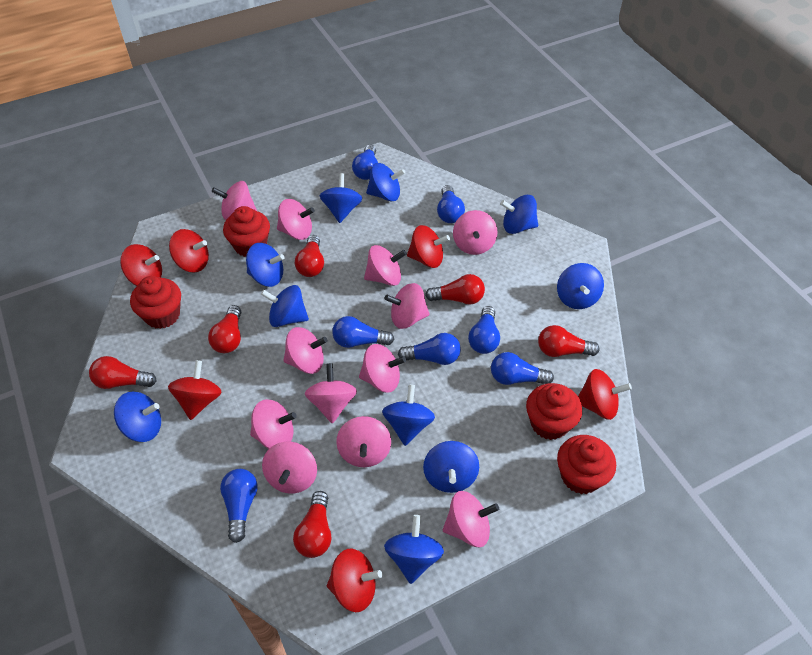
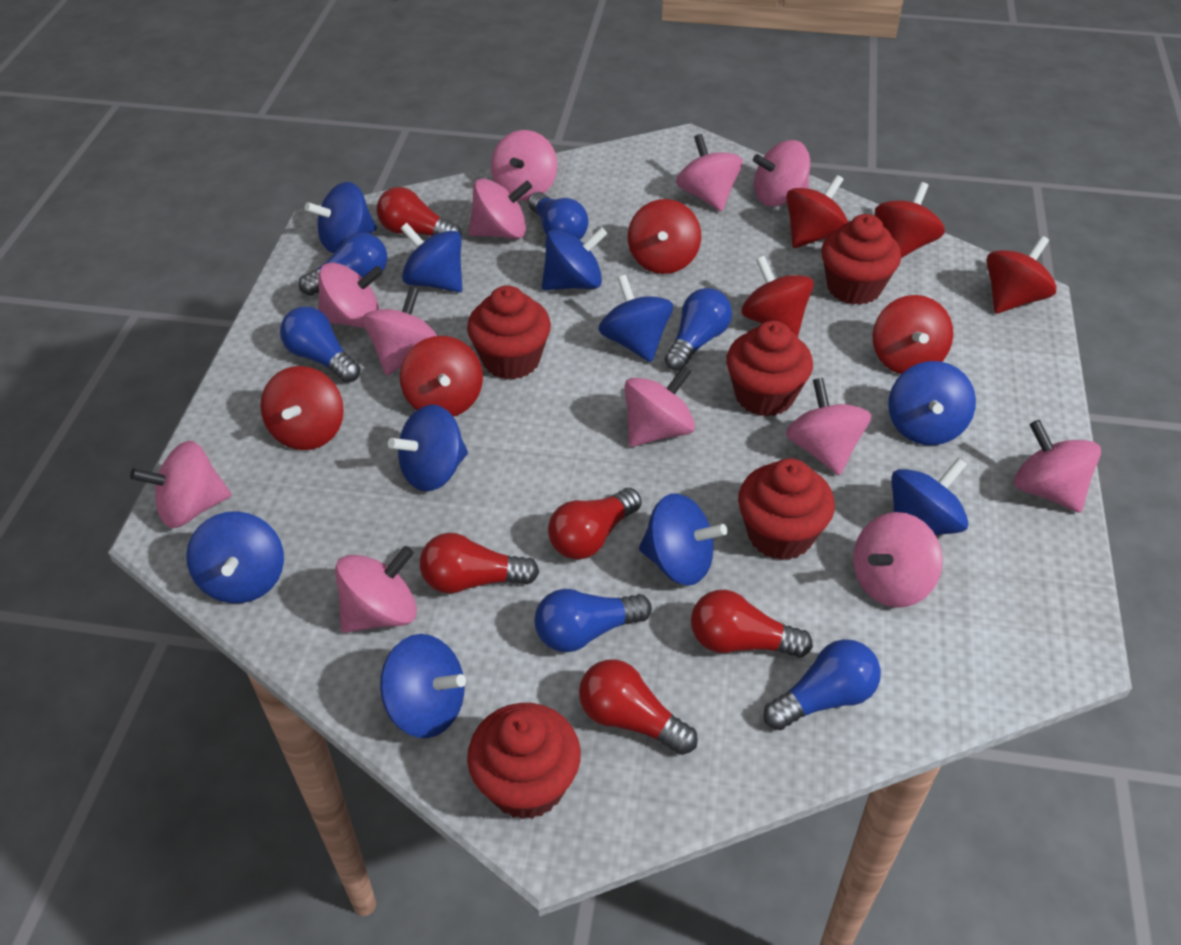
blue light bulb: 7 -> 6
red cupcake: 4 -> 5
red light bulb: 6 -> 5
red spinning top: 6 -> 8

